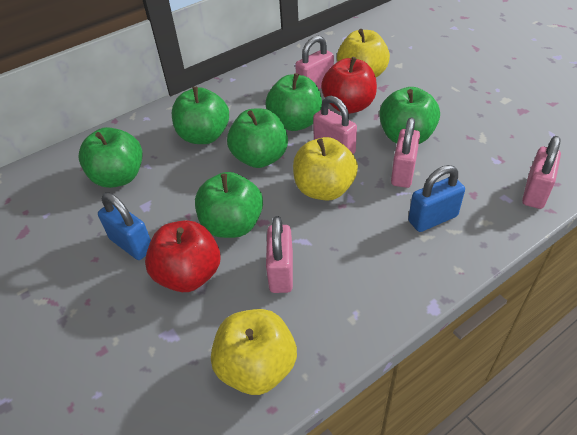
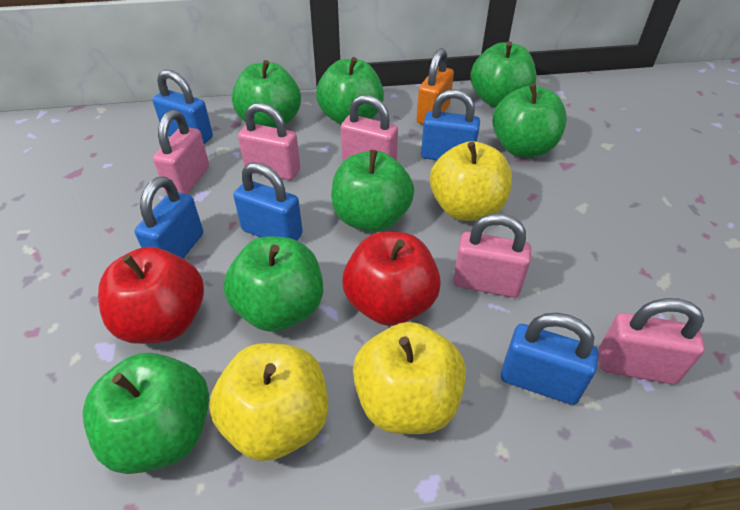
blue padlock: 2 -> 5
green apple: 6 -> 7
orange padlock: 0 -> 1

